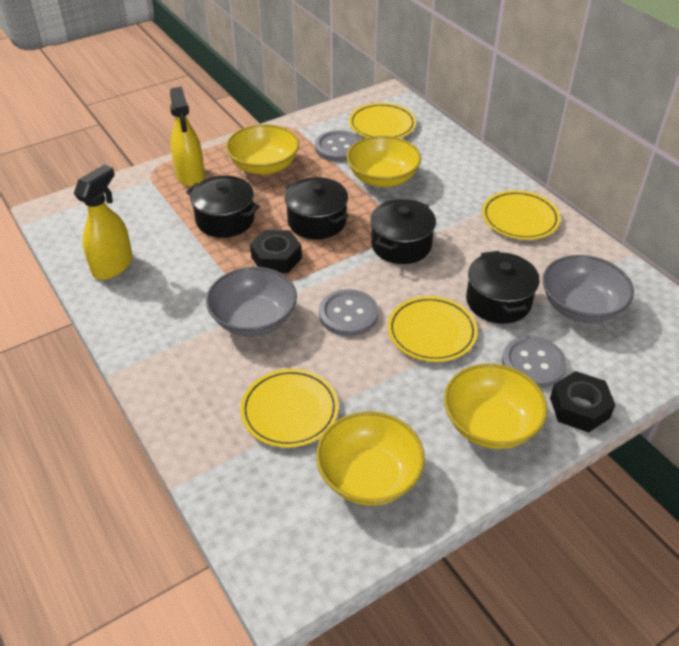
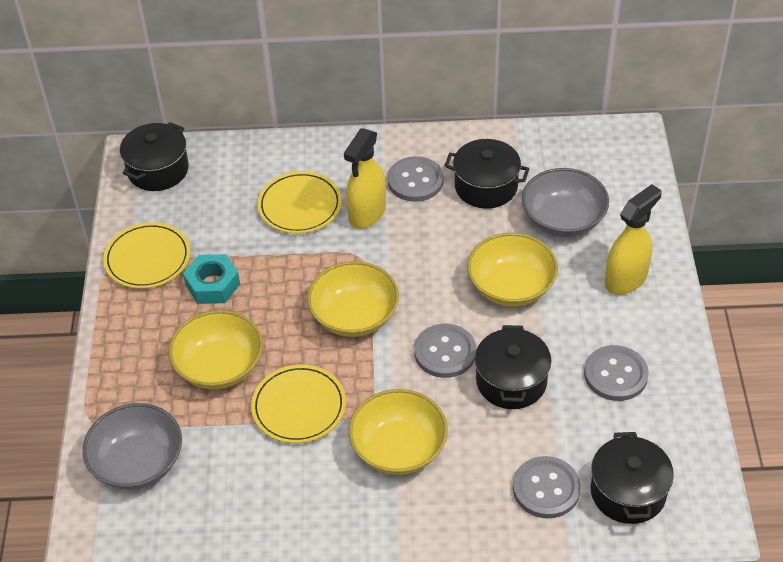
black nut: 2 -> 0
grey button: 3 -> 4
turquoise nut: 0 -> 1
yellow plate: 4 -> 3

